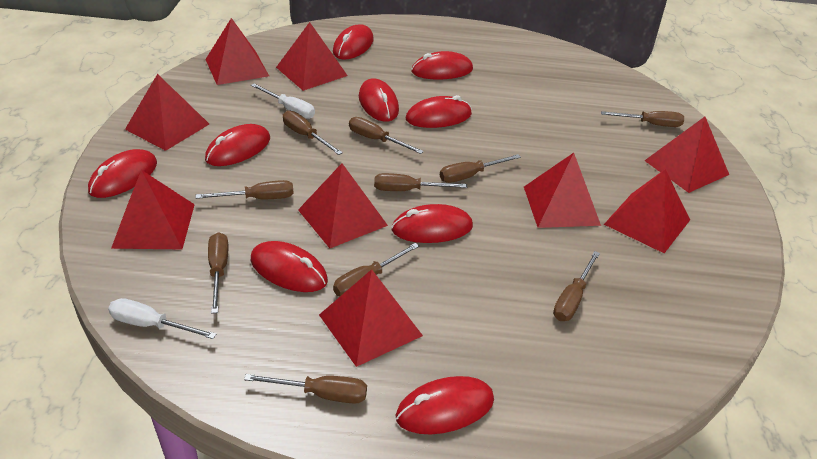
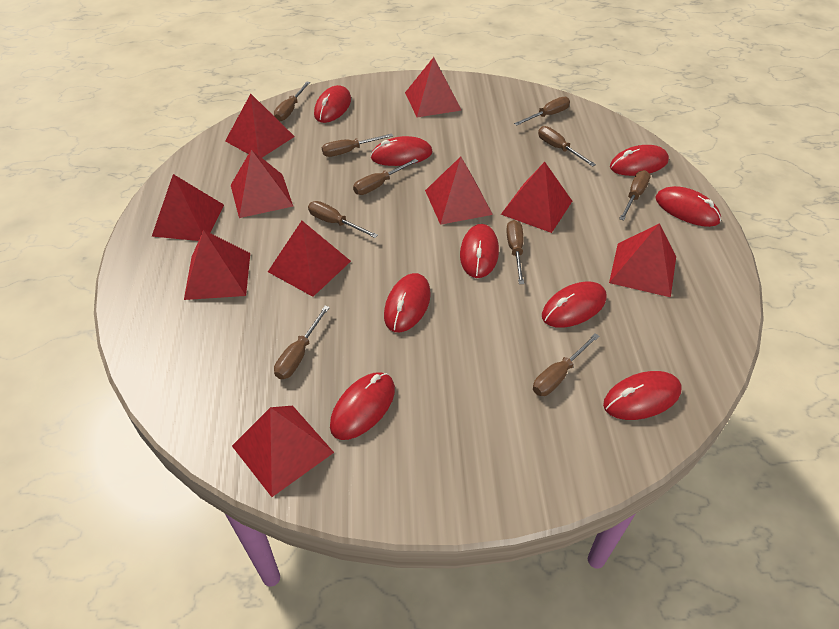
red pyramid: 9 -> 10
white screwdriver: 2 -> 0

